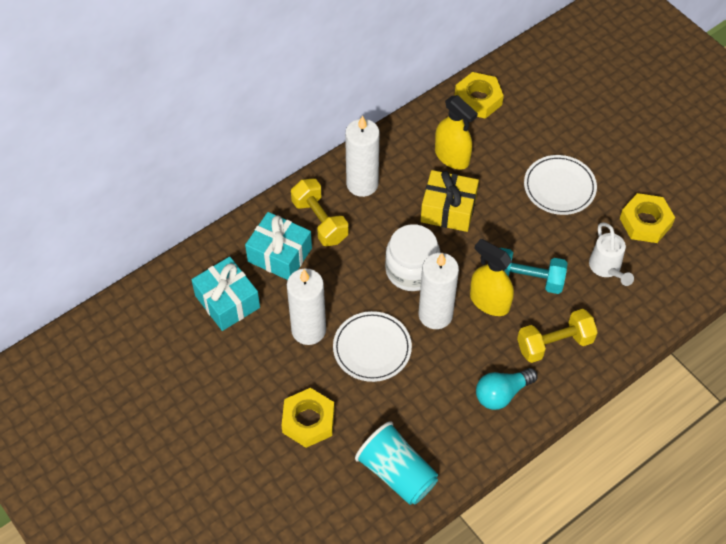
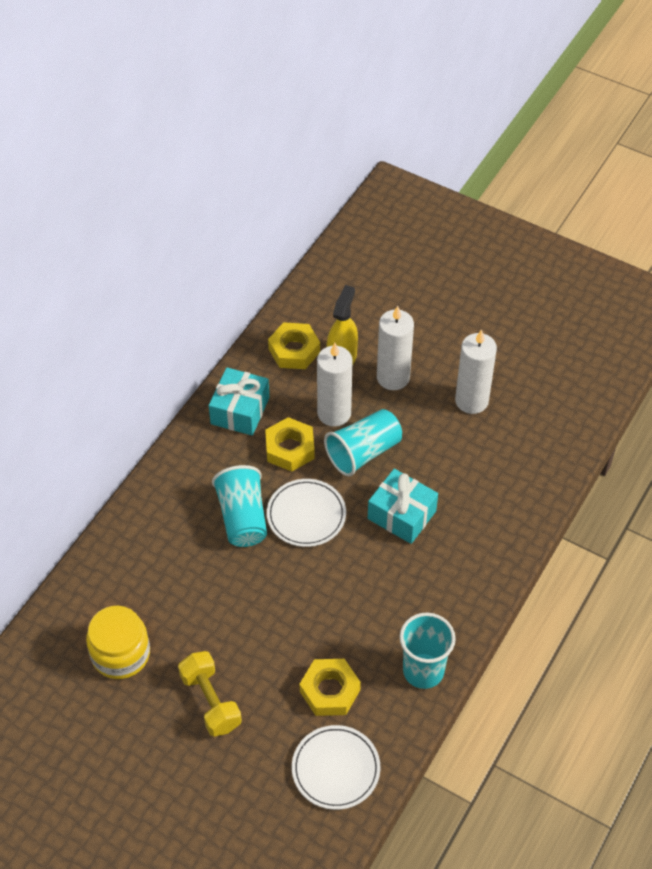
turquoise cup: 1 -> 3
turquoise dumbbell: 1 -> 0
turquoise light bulb: 1 -> 0
white jar: 1 -> 0
white watering can: 1 -> 0
yellow dumbbell: 2 -> 1
yellow gift: 1 -> 0
yellow jar: 0 -> 1
yellow spray bottle: 2 -> 1

